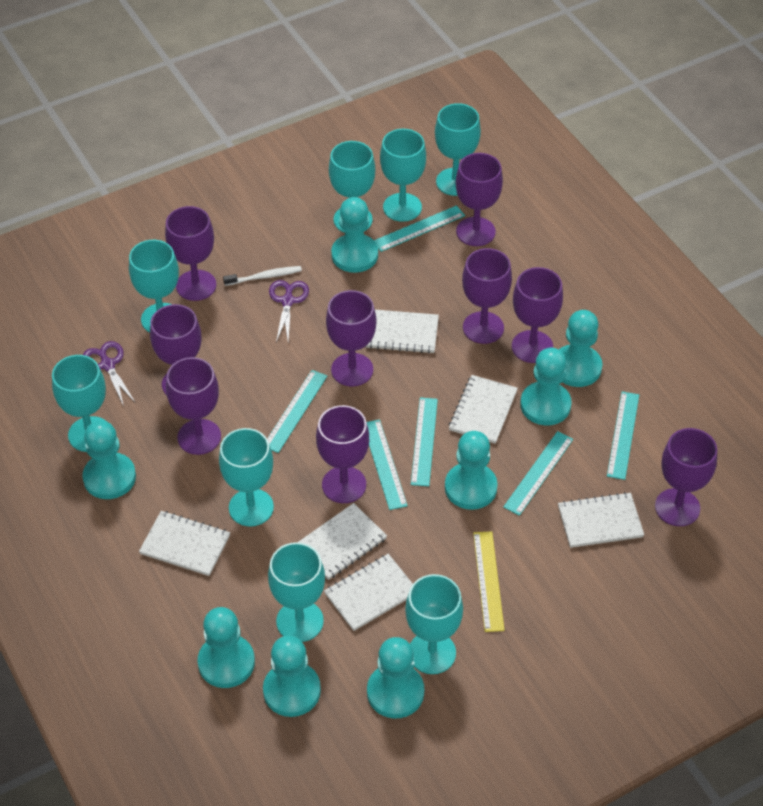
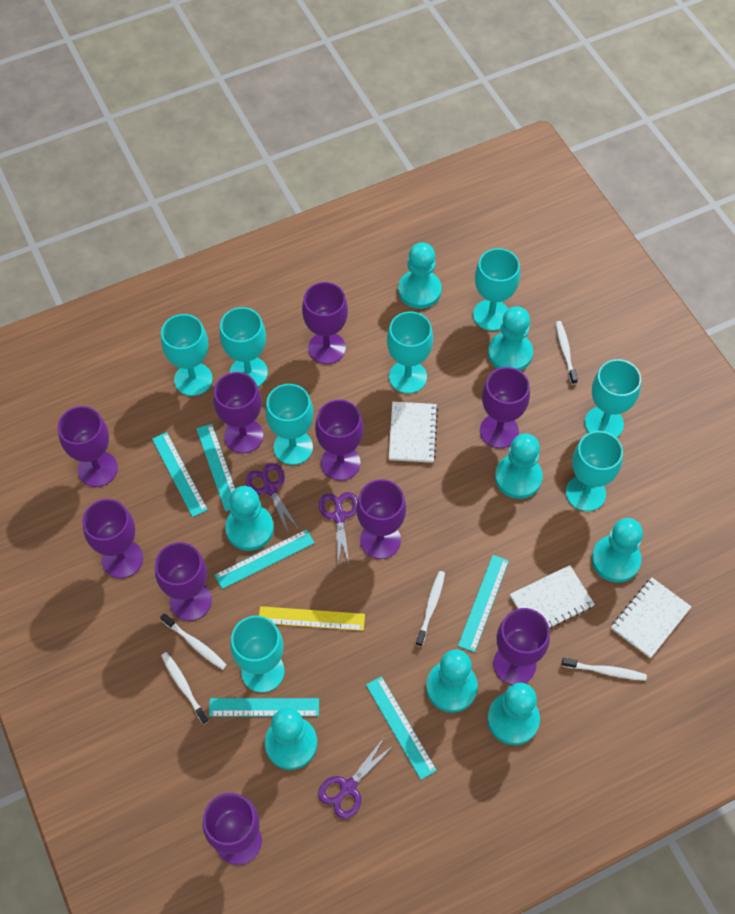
purple goblet: 9 -> 10
purple scissors: 2 -> 3
white notebook: 6 -> 3
white toothbrush: 1 -> 5

